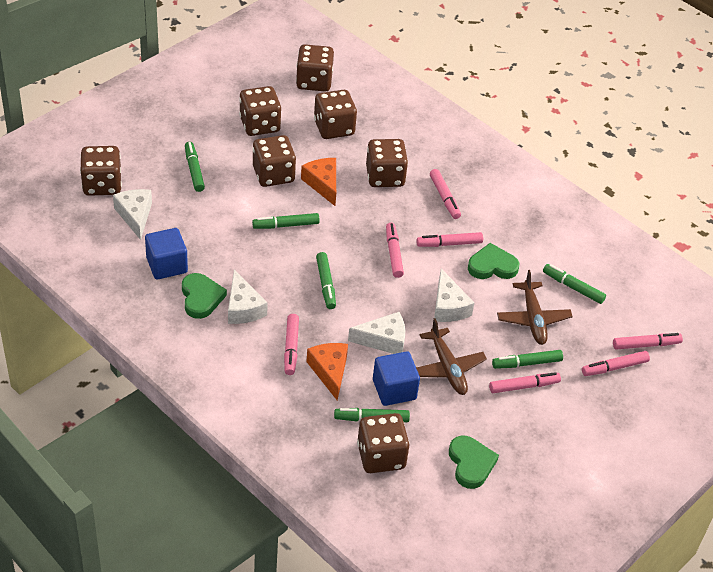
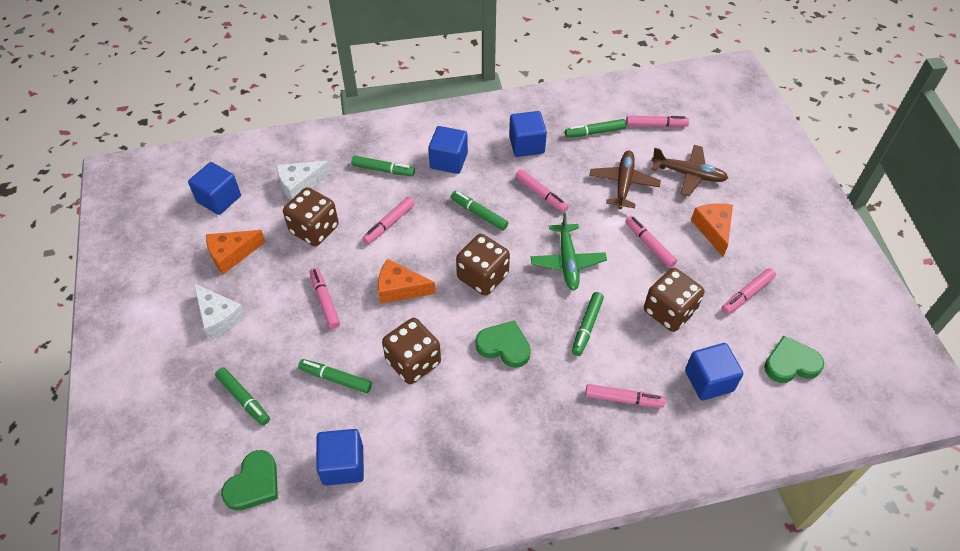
blue cube: 2 -> 5
brown dice: 7 -> 4
green plane: 0 -> 1
orange cheese: 2 -> 3
white cheese: 4 -> 2

